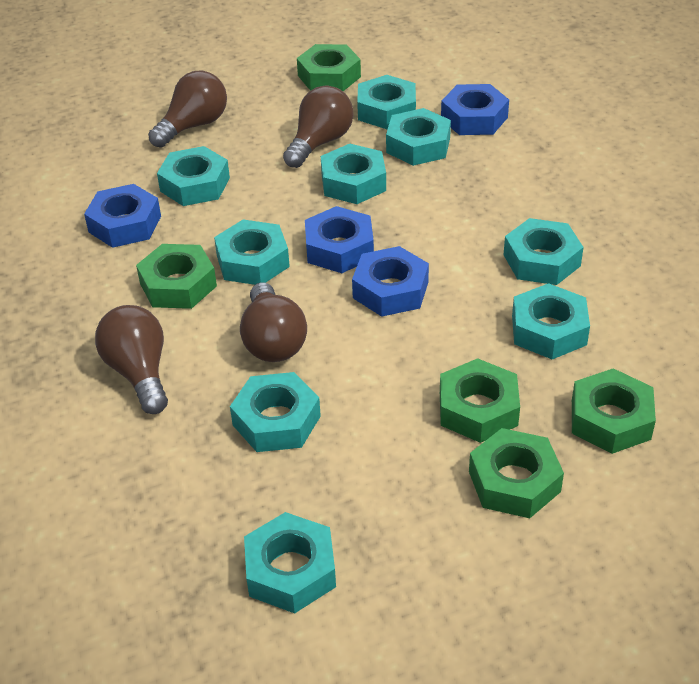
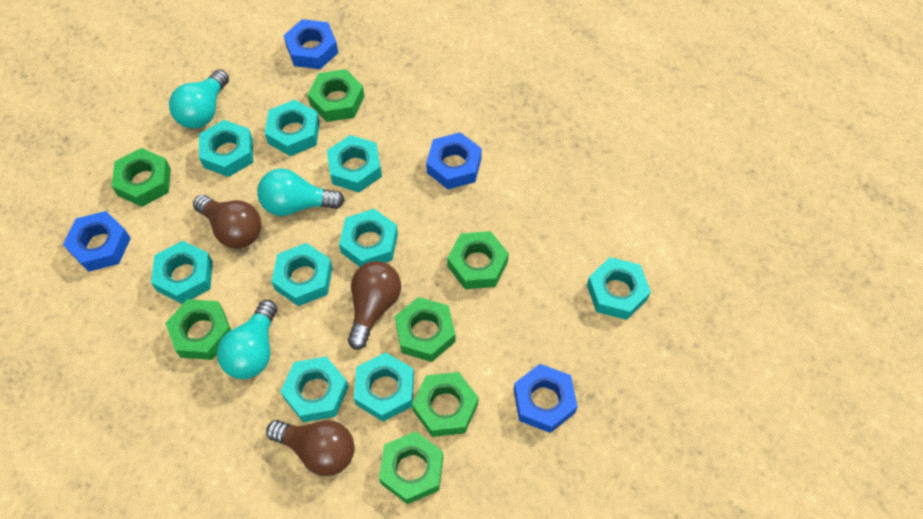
brown light bulb: 4 -> 3
green nut: 5 -> 7
turquoise light bulb: 0 -> 3

